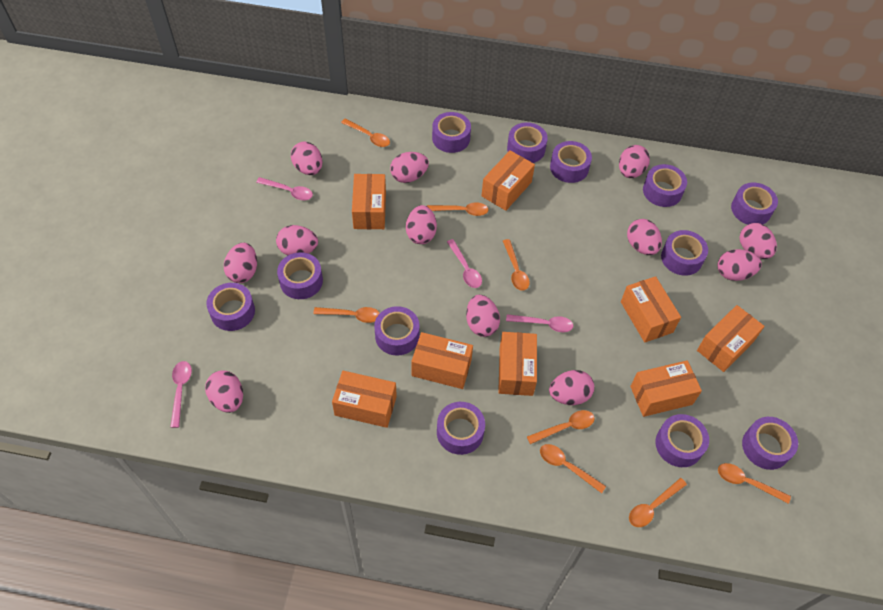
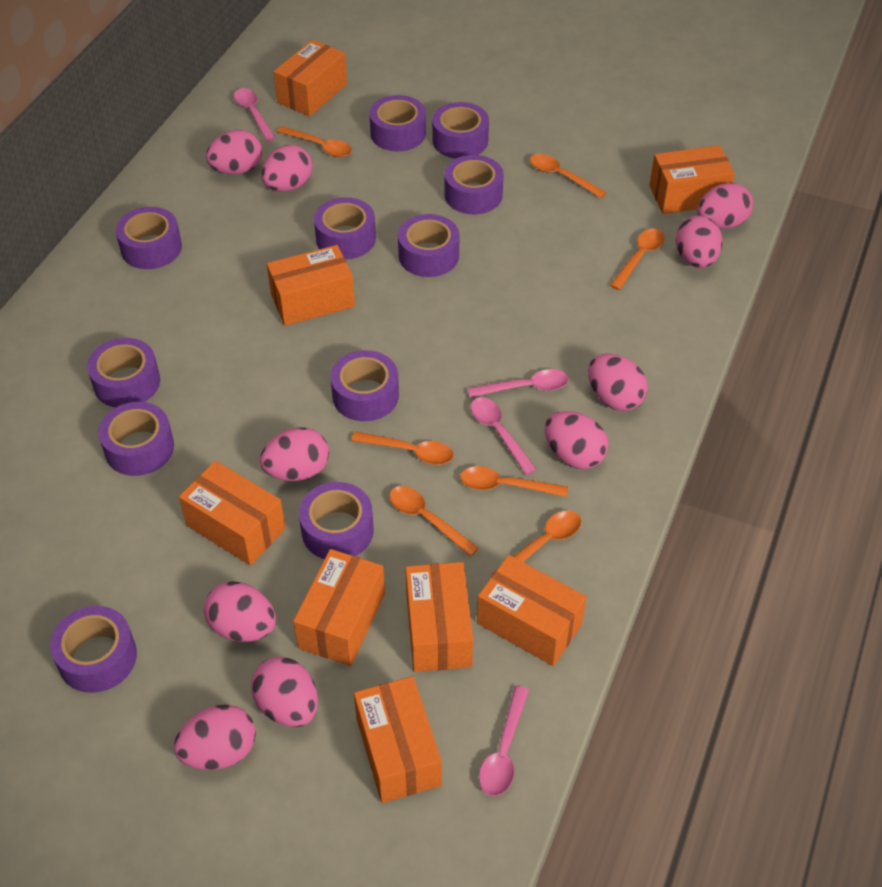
orange spoon: 8 -> 7
pink egg: 12 -> 10
purple tape: 12 -> 11

